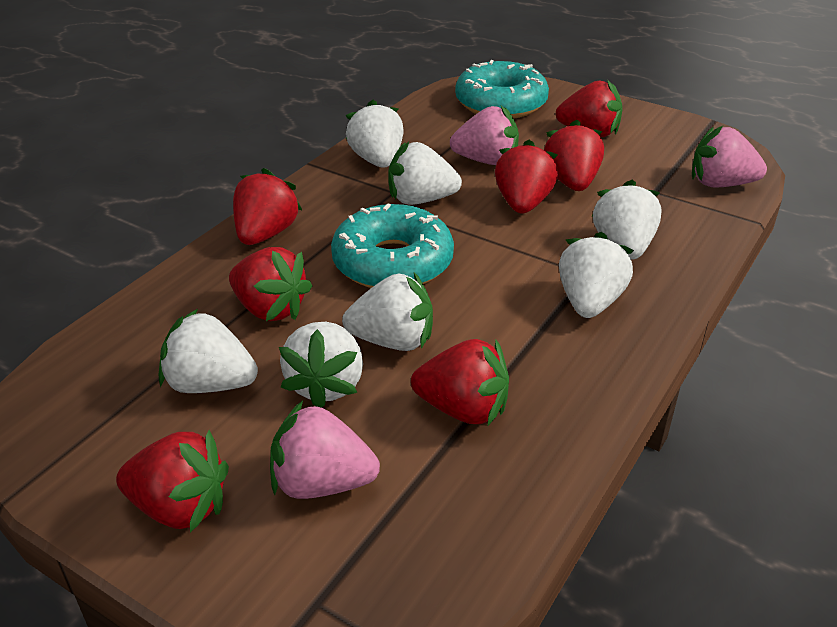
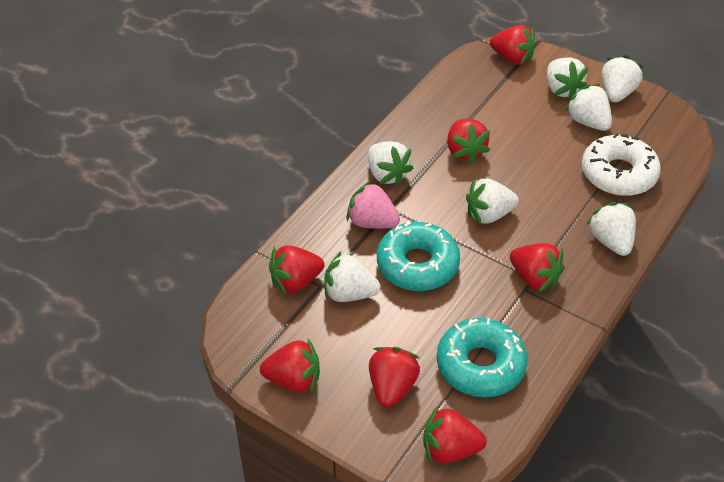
pink strawberry: 3 -> 1
white donut: 0 -> 1

